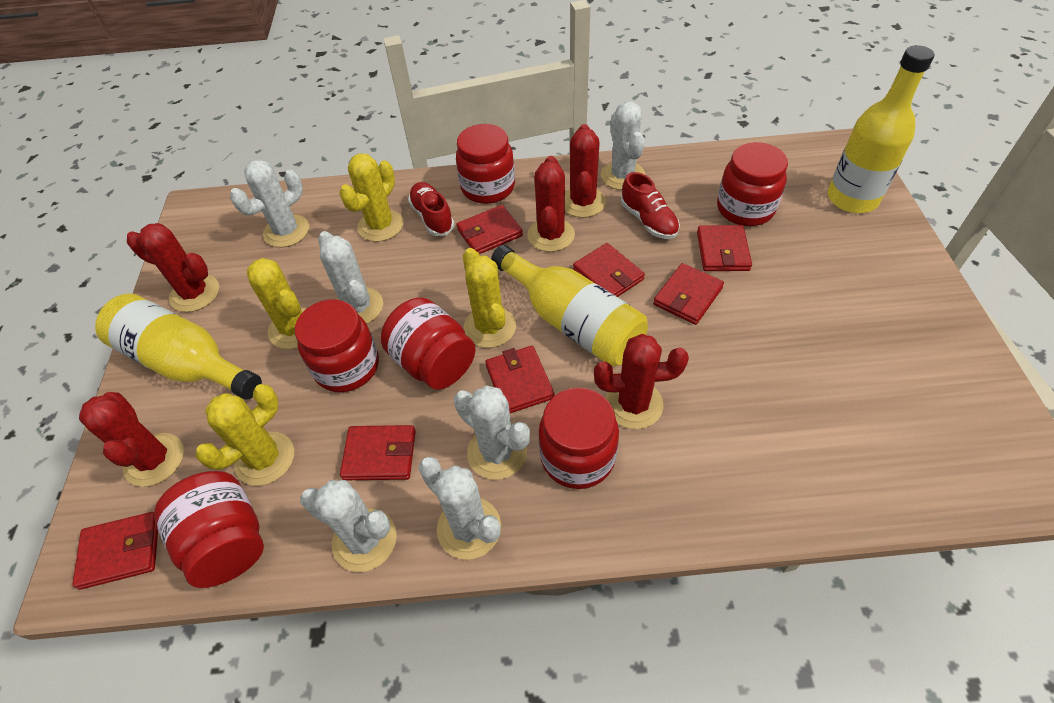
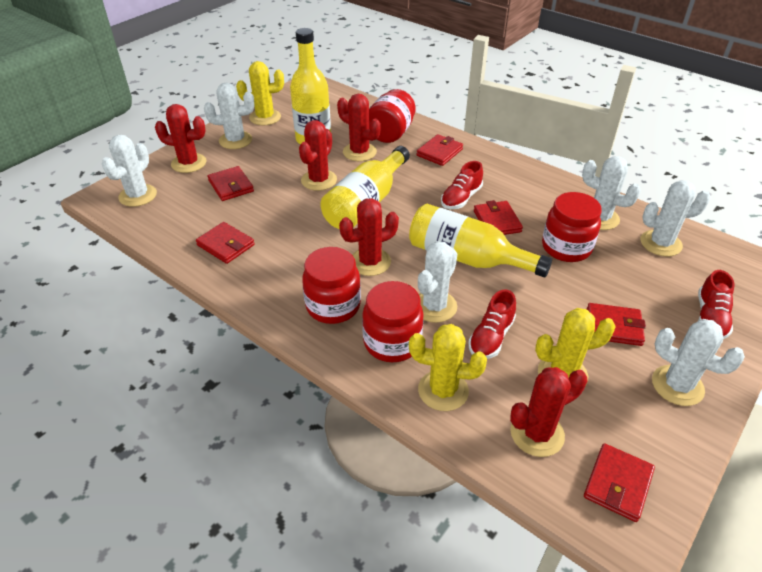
red jar: 6 -> 4
red shoe: 2 -> 3
red wallet: 7 -> 6
yellow cactus: 4 -> 3

